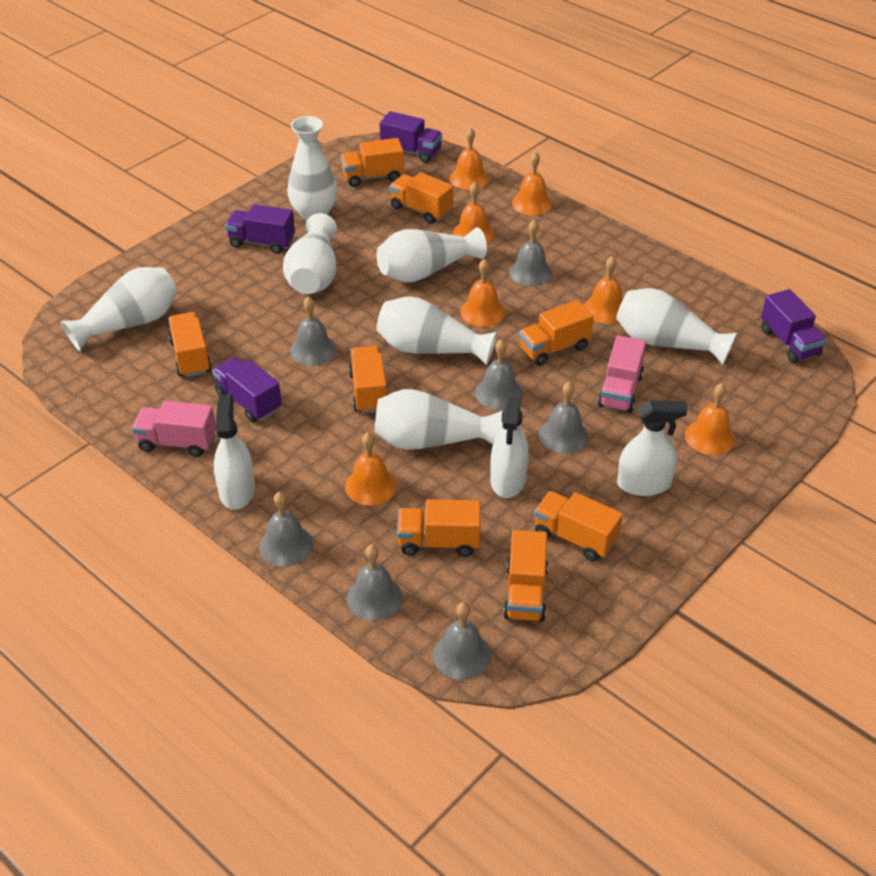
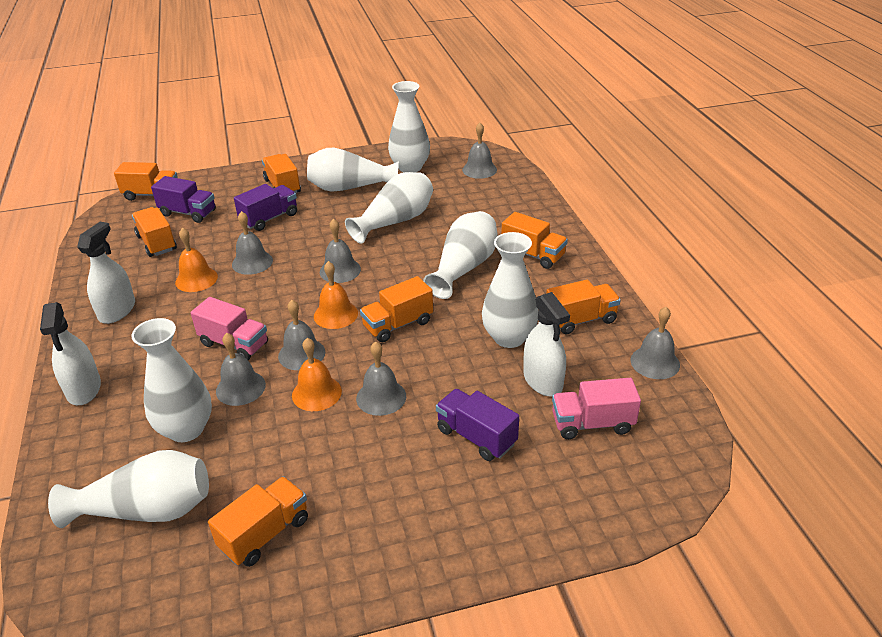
orange bell: 7 -> 3
orange truck: 8 -> 7
purple truck: 4 -> 3

